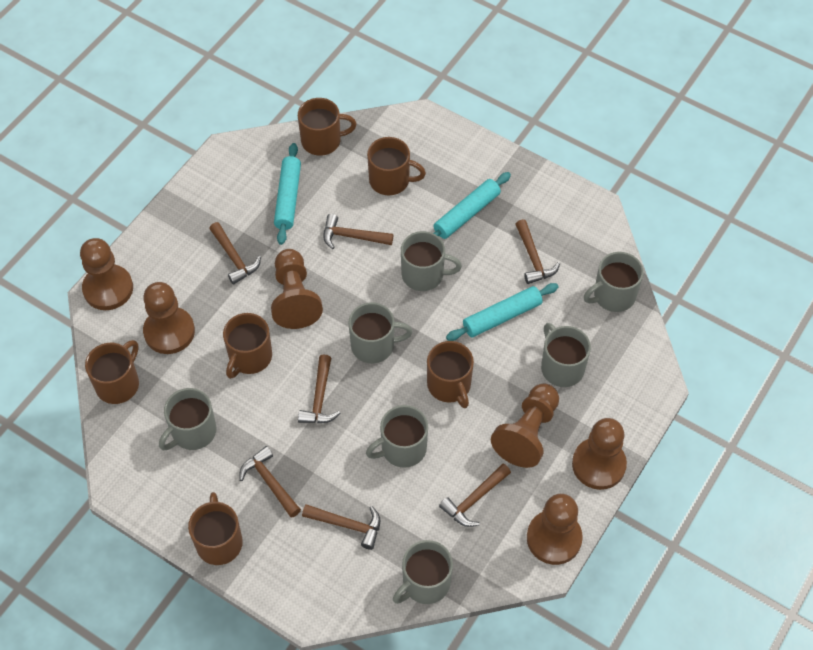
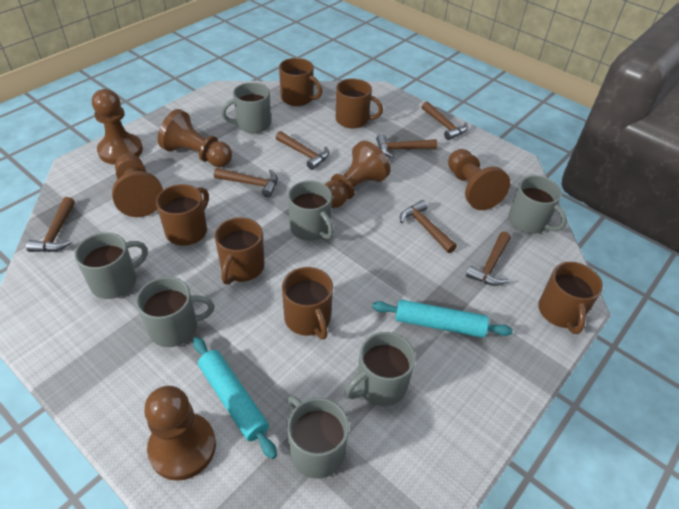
turquoise rolling pin: 3 -> 2

